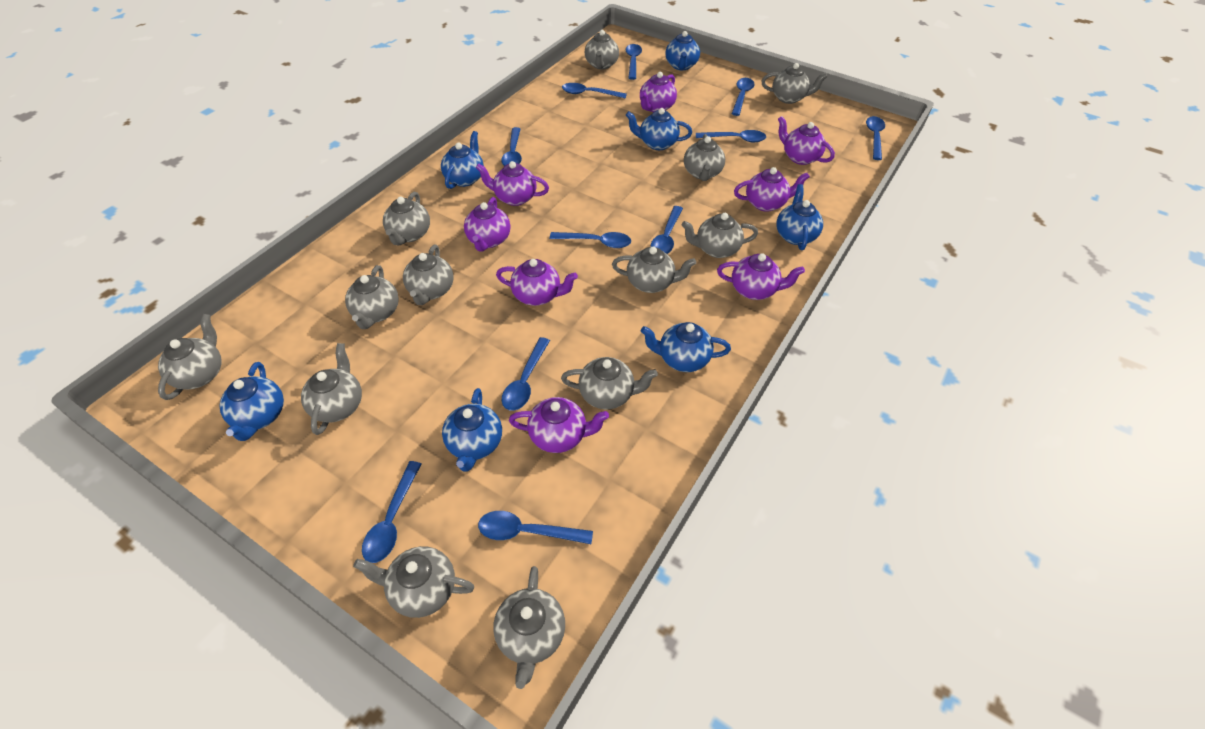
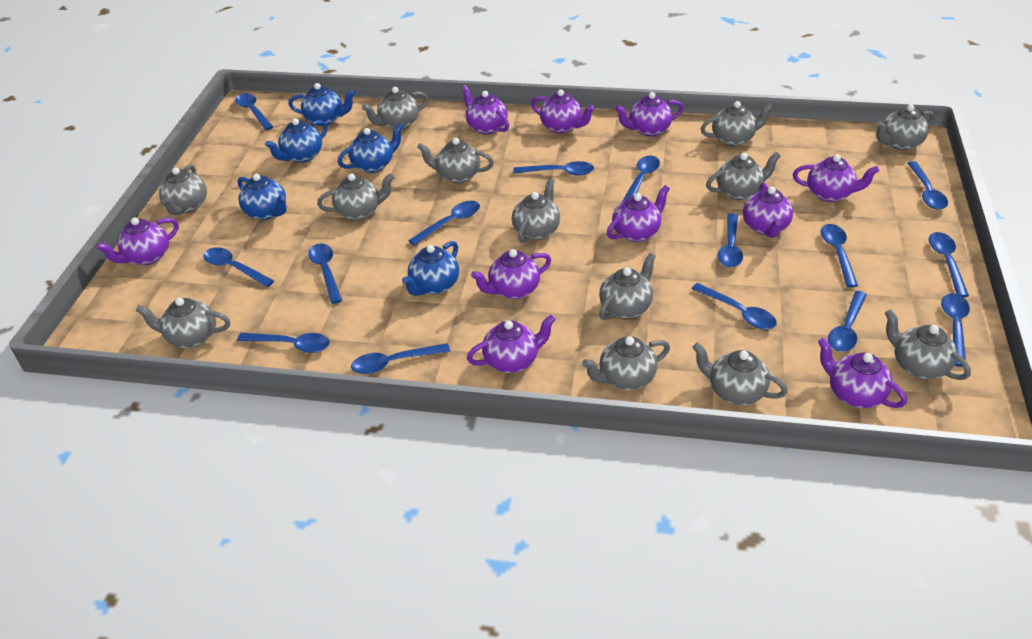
blue spoon: 11 -> 15
blue teapot: 7 -> 5
purple teapot: 8 -> 10

